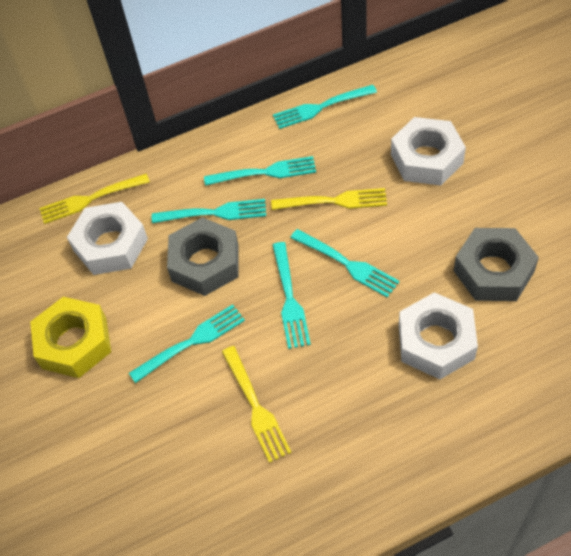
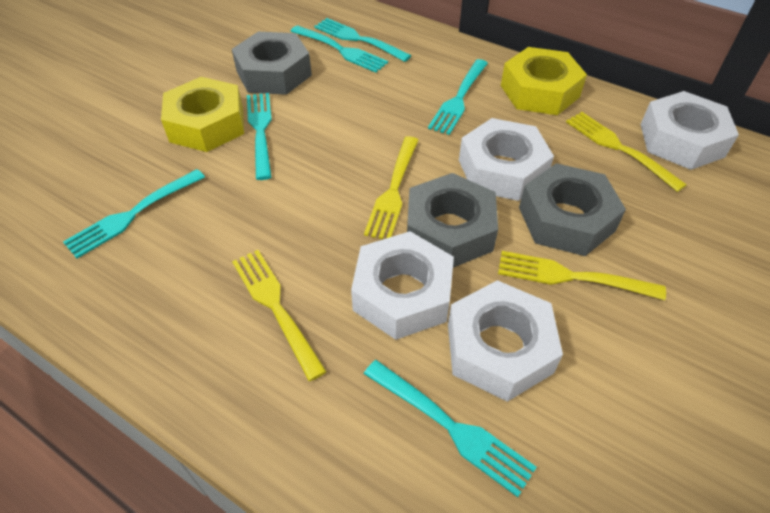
grey nut: 2 -> 3
white nut: 3 -> 4
yellow fork: 3 -> 4
yellow nut: 1 -> 2

